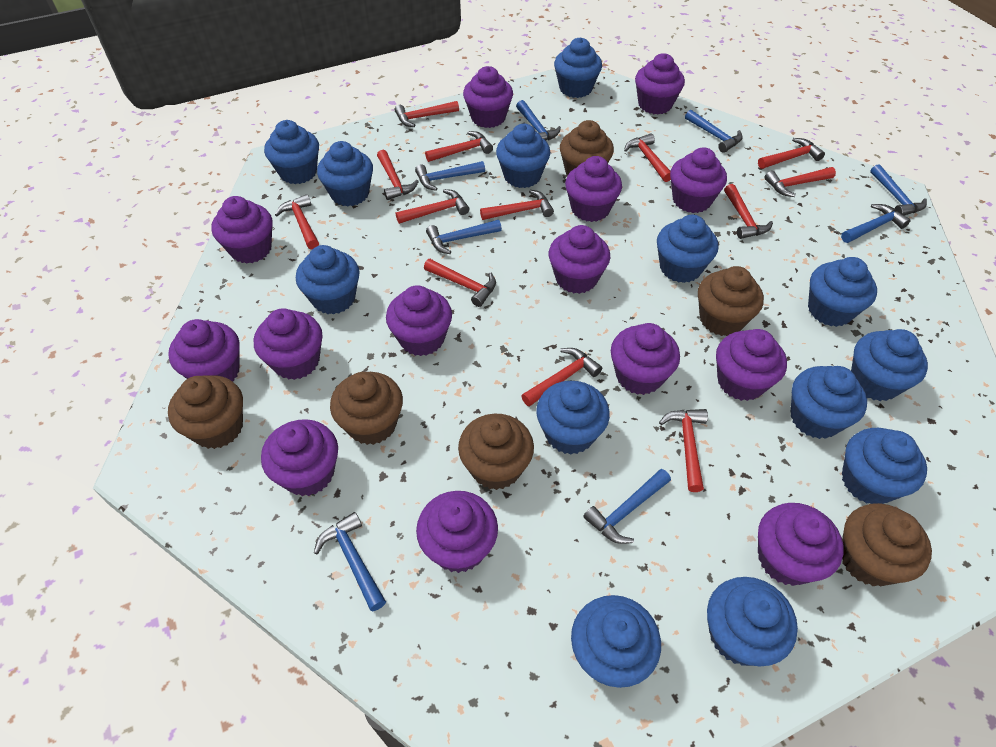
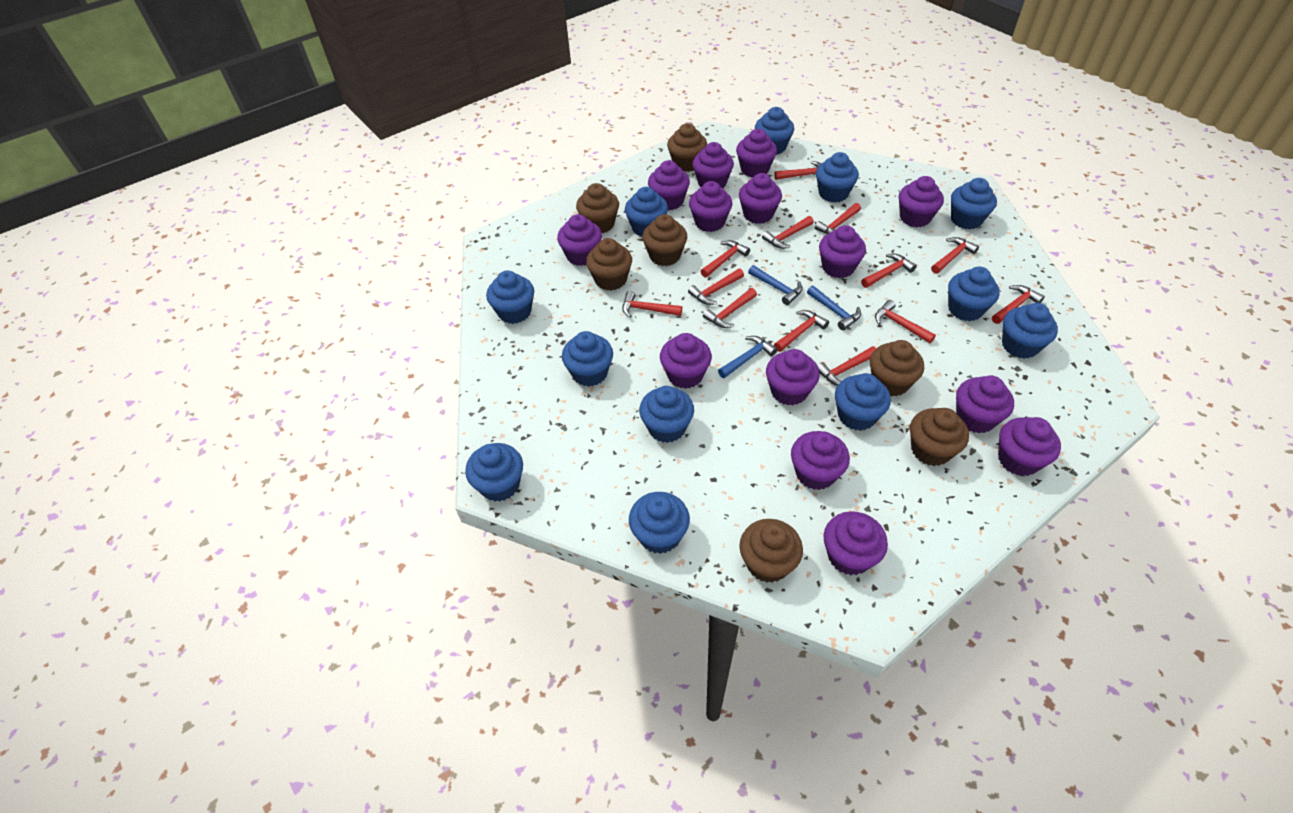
blue cupcake: 13 -> 12
blue hammer: 8 -> 3
brown cupcake: 6 -> 7

